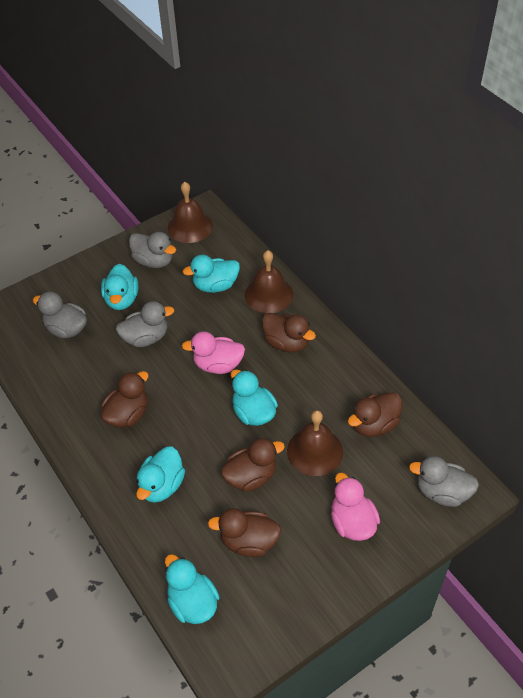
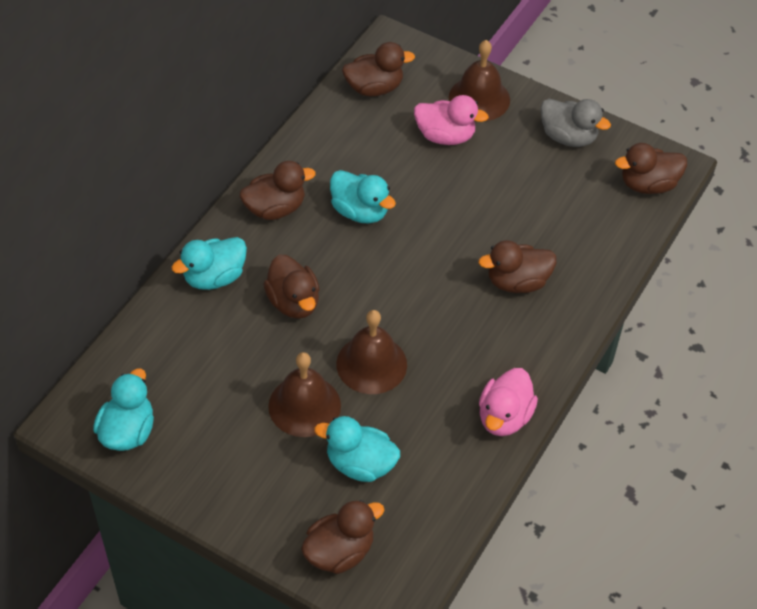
brown duck: 5 -> 6
grey duck: 4 -> 1
turquoise duck: 5 -> 4

